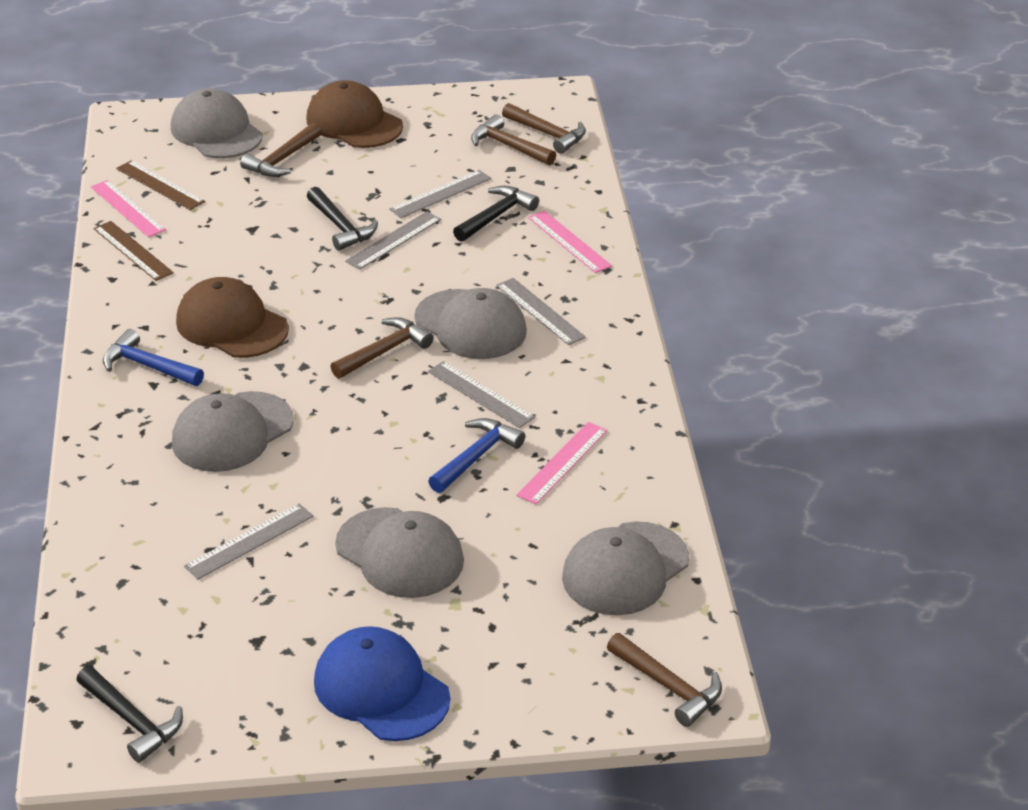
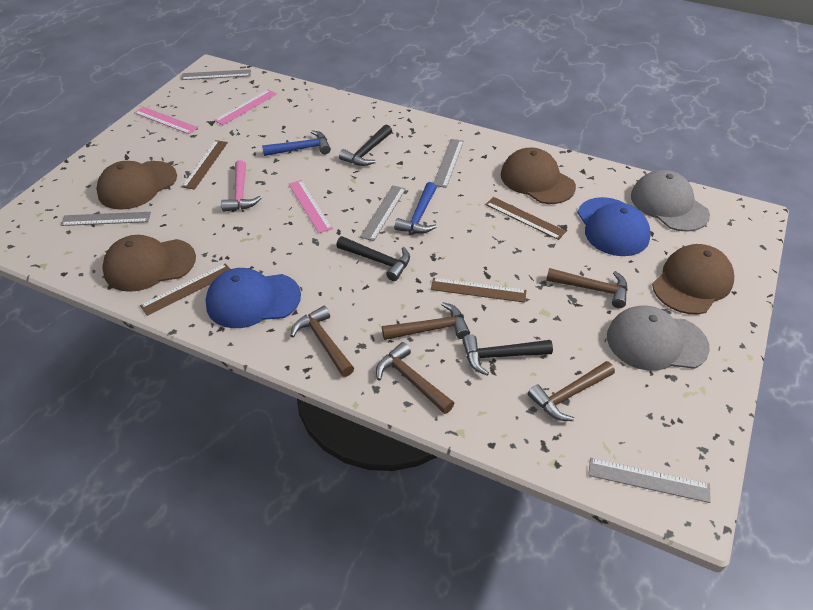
blue cap: 1 -> 2
brown cap: 2 -> 4
brown ruler: 2 -> 4
grey cap: 5 -> 2
pink hammer: 0 -> 1

